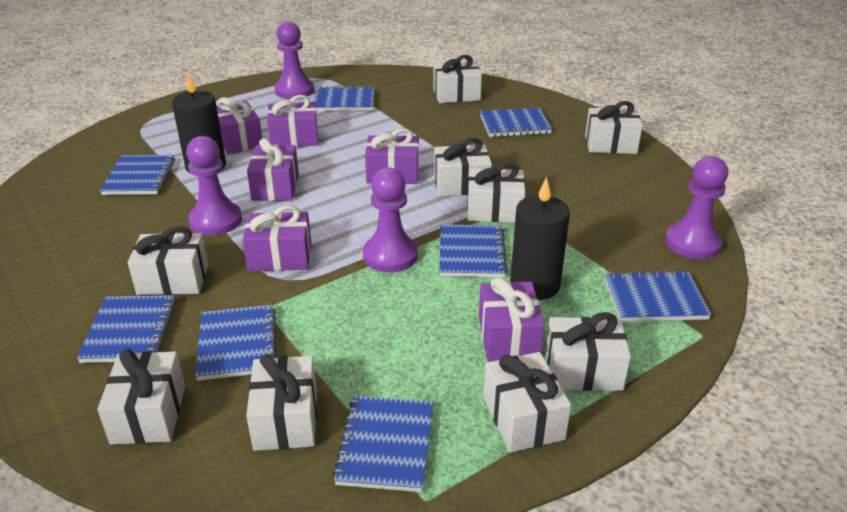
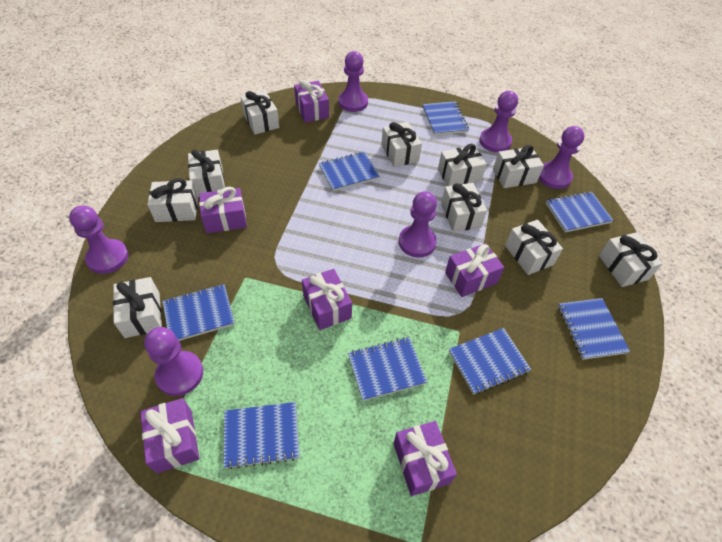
black candle: 2 -> 0
purple pawn: 4 -> 6
white gift: 9 -> 10

